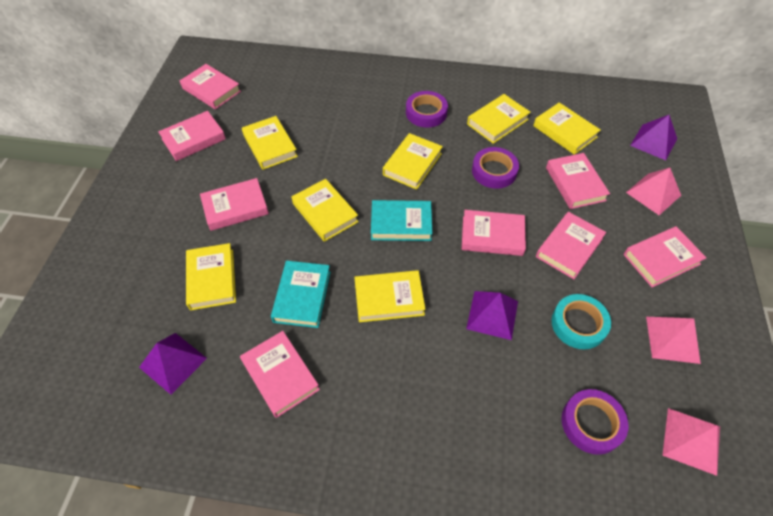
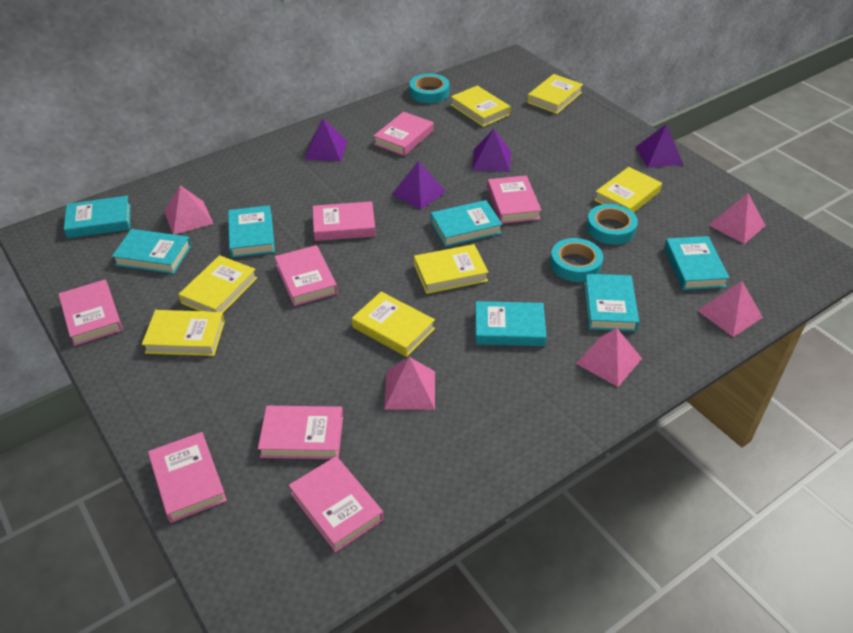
pink pyramid: 3 -> 5
purple pyramid: 3 -> 4
purple tape: 3 -> 0
turquoise book: 2 -> 7
turquoise tape: 1 -> 3

